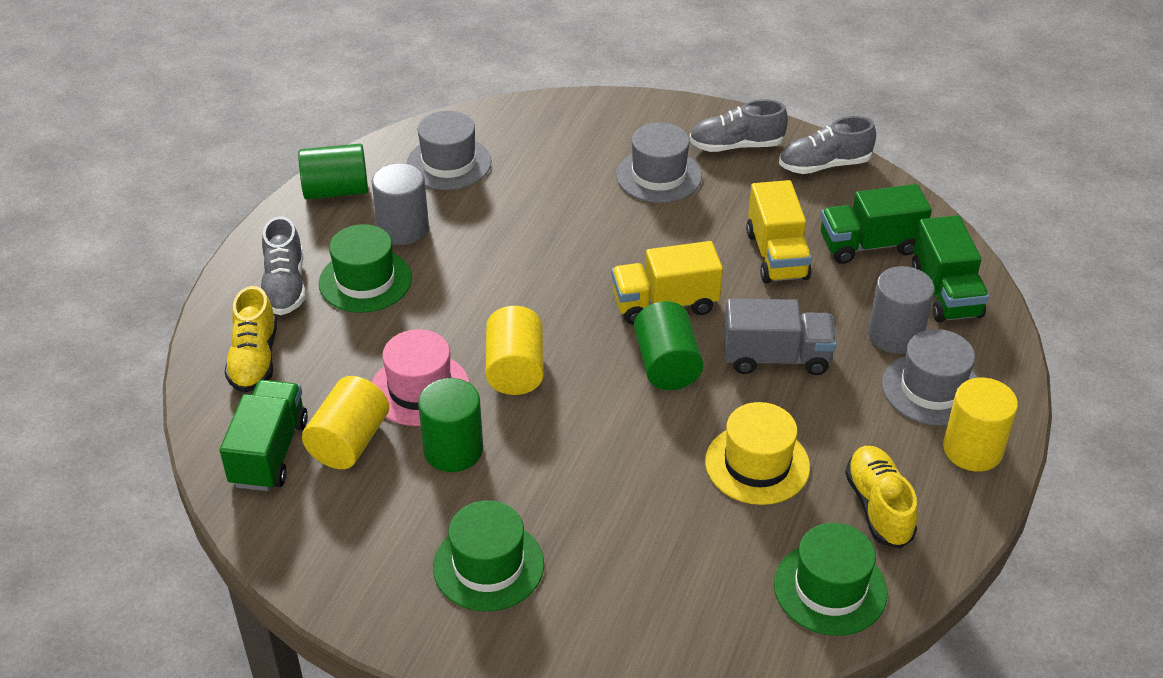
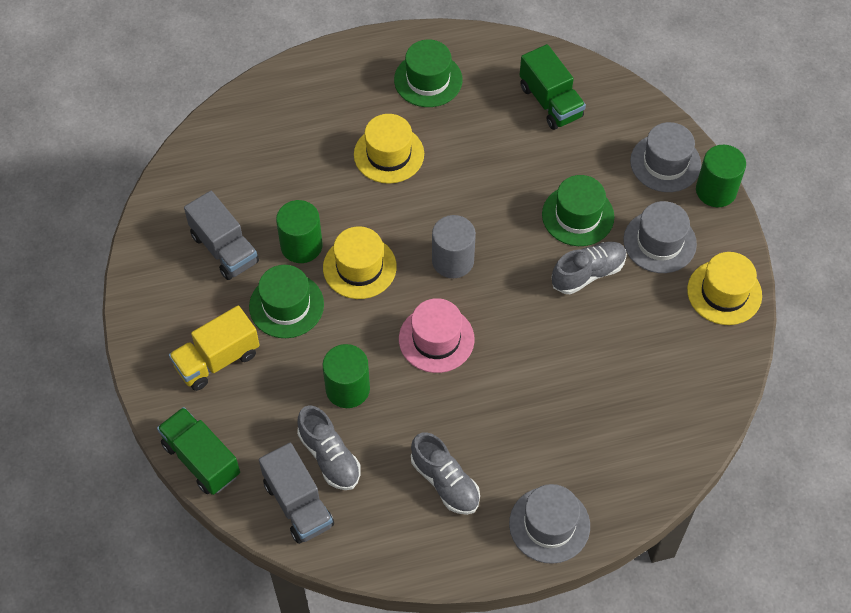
green truck: 3 -> 2
grey cylinder: 2 -> 1
grey truck: 1 -> 2
yellow cylinder: 3 -> 0
yellow hat: 1 -> 3
yellow shoe: 2 -> 0
yellow truck: 2 -> 1

